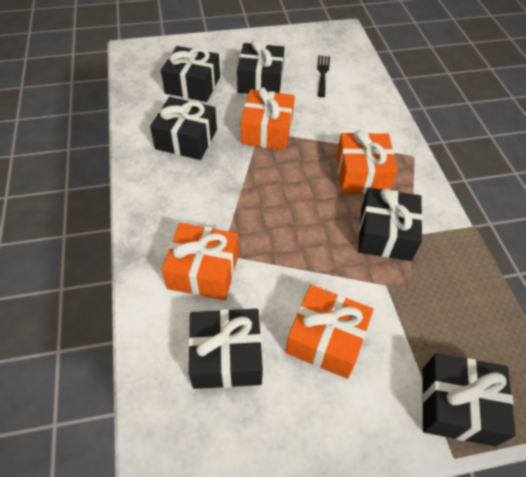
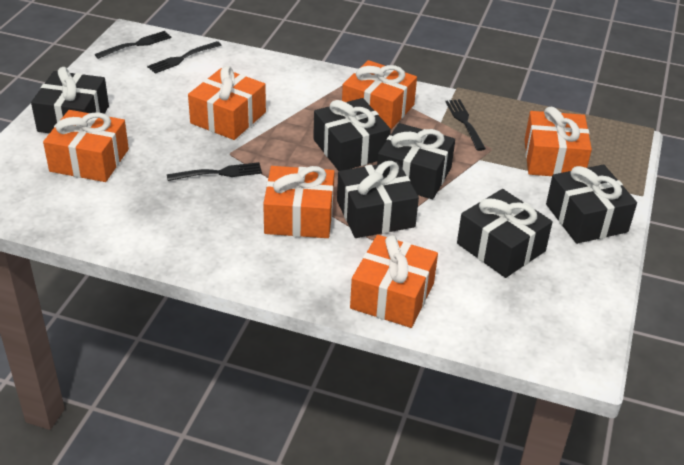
black fork: 1 -> 4
orange gift: 4 -> 6

